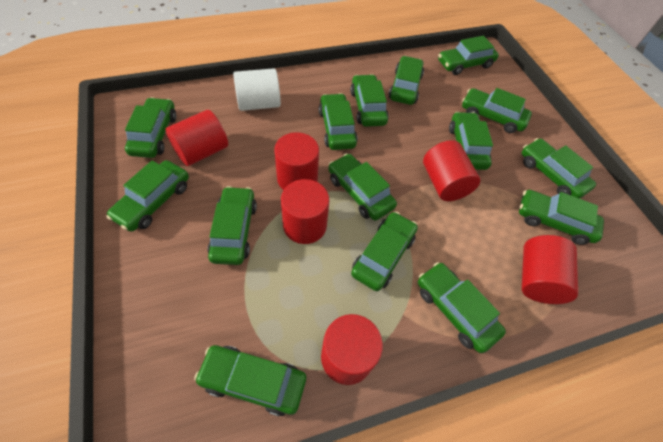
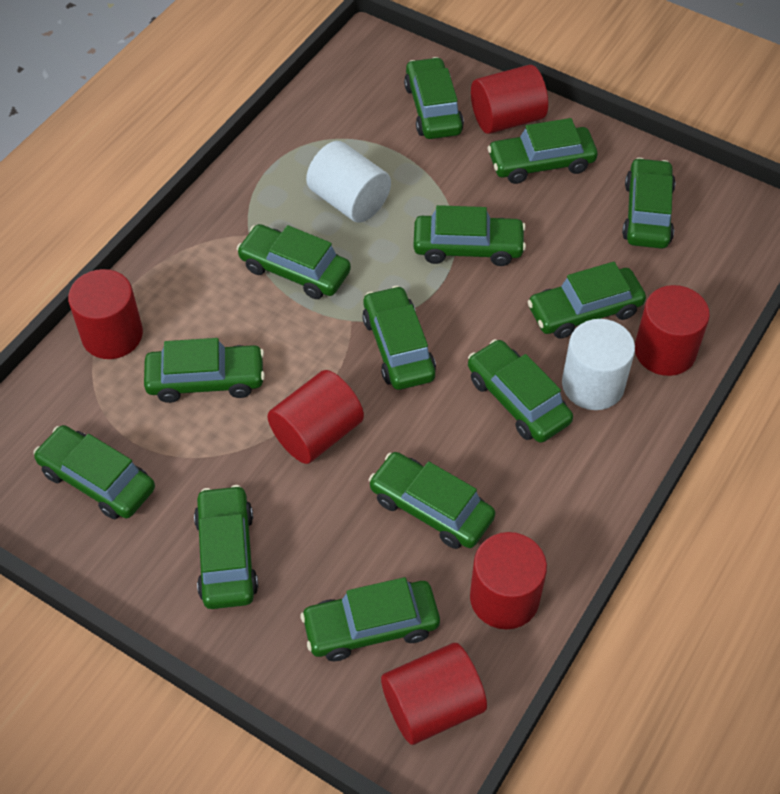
green car: 15 -> 13
white cylinder: 1 -> 2

